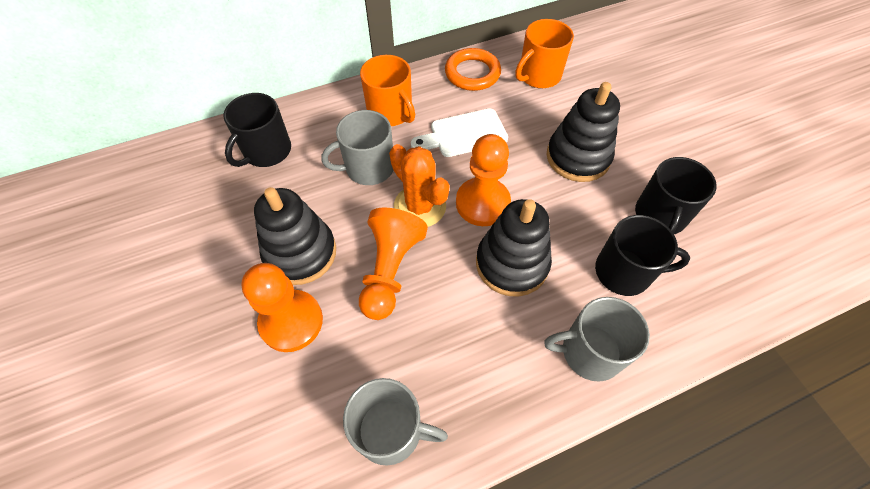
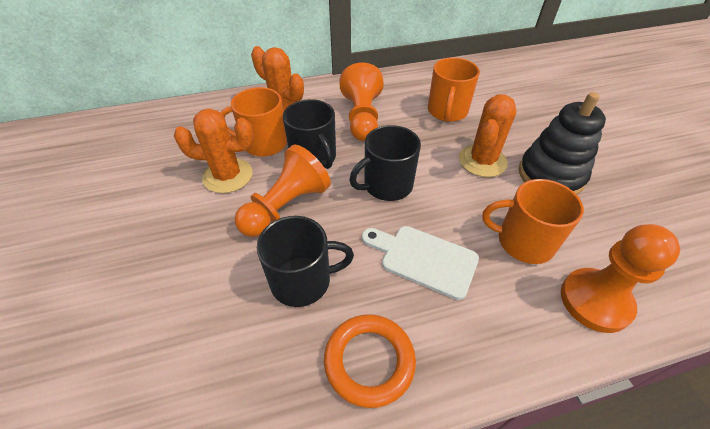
black stacking toy: 3 -> 1
grey mug: 3 -> 0
orange cactus: 1 -> 3
orange mug: 2 -> 3

